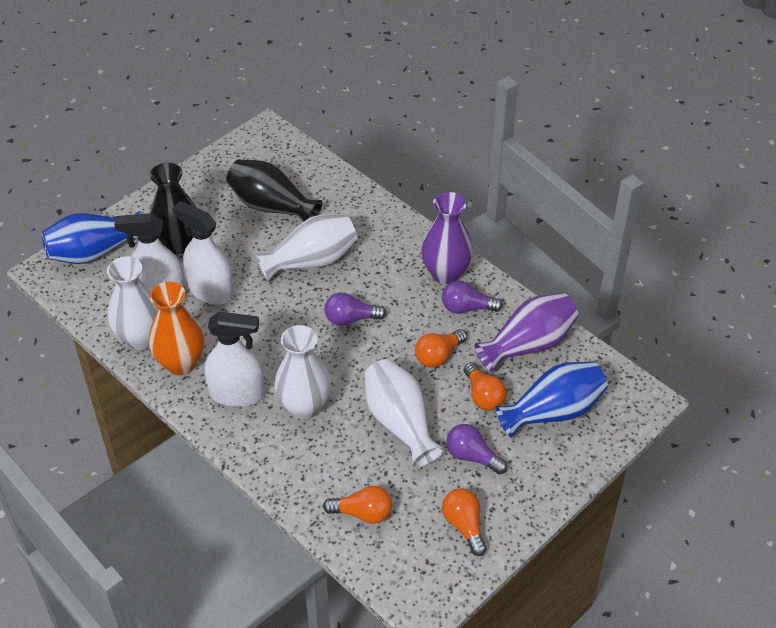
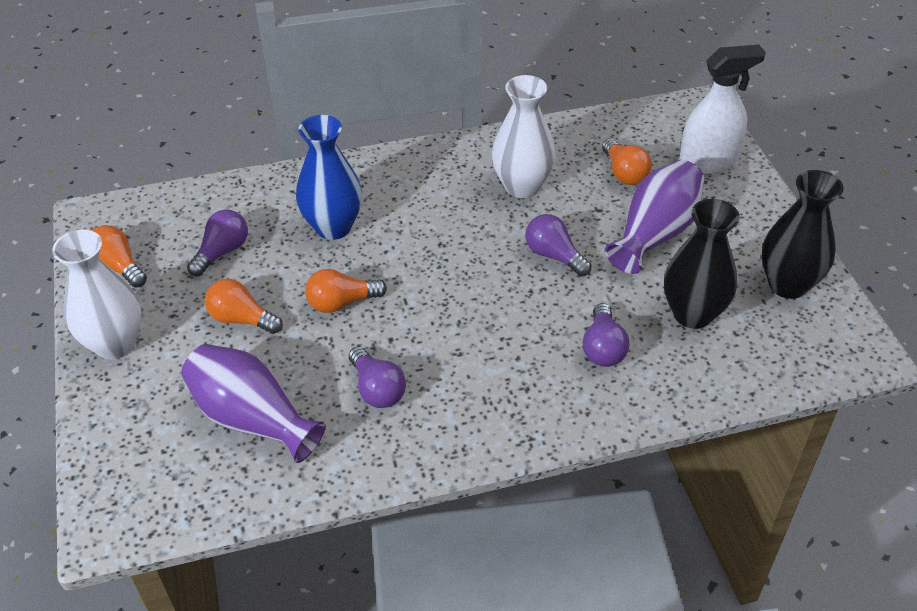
blue vase: 2 -> 1
orange vase: 1 -> 0
purple light bulb: 3 -> 4
white spray bottle: 3 -> 1
white vase: 4 -> 2

